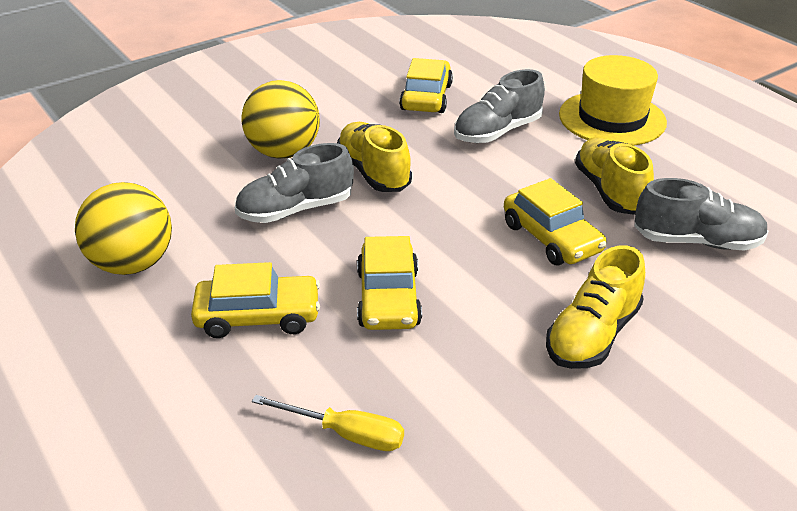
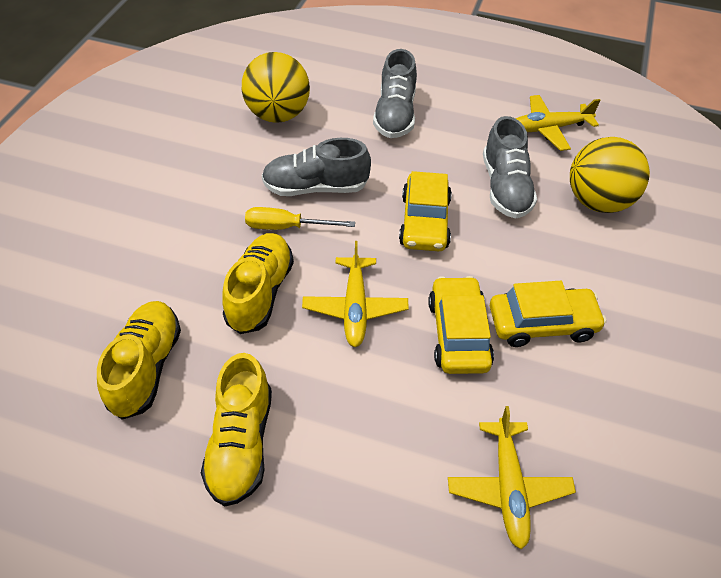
yellow car: 4 -> 3
yellow hat: 1 -> 0
yellow plane: 0 -> 3

